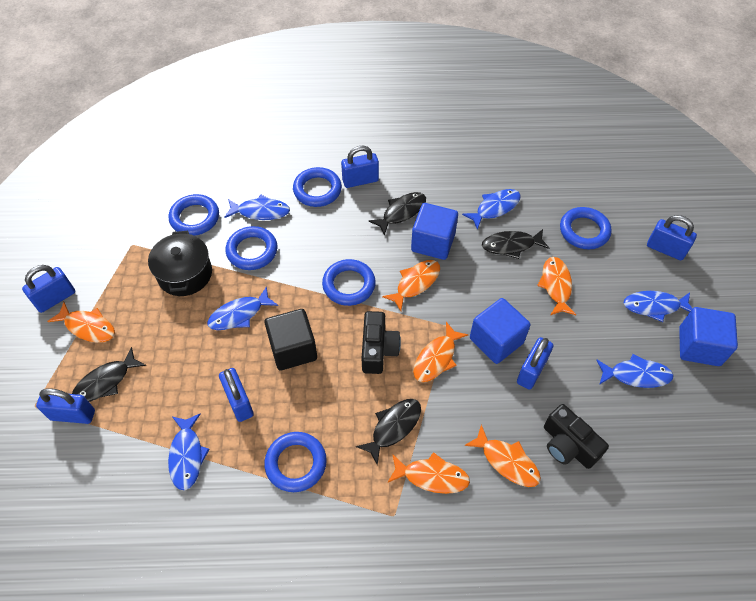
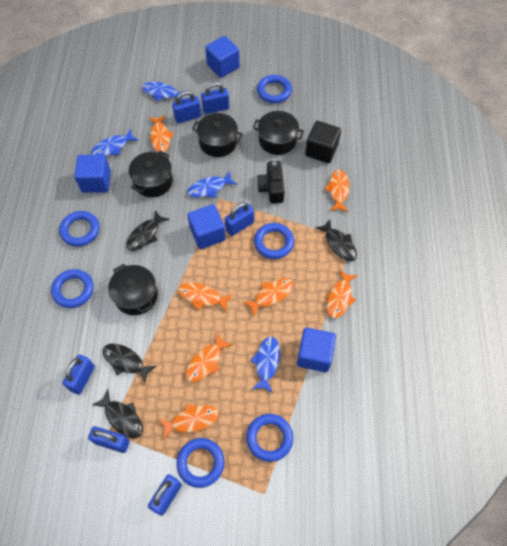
black camera: 2 -> 1
black pot: 1 -> 4
blue cube: 3 -> 4
blue fish: 6 -> 4
orange fish: 6 -> 7

